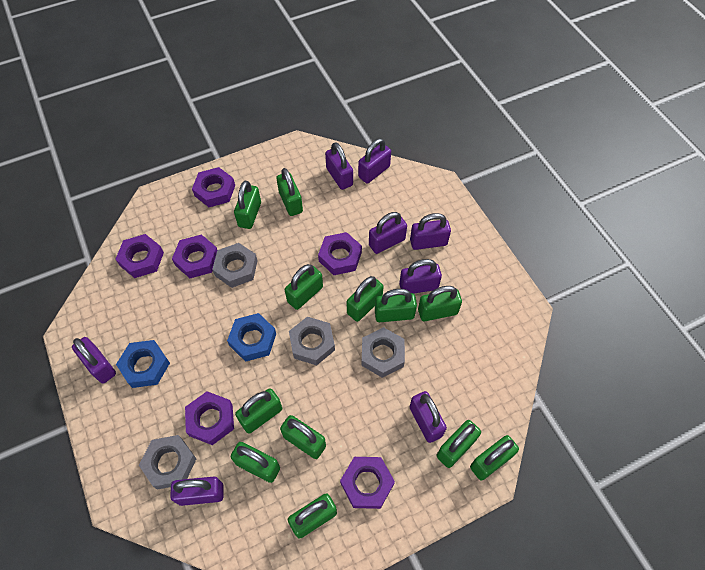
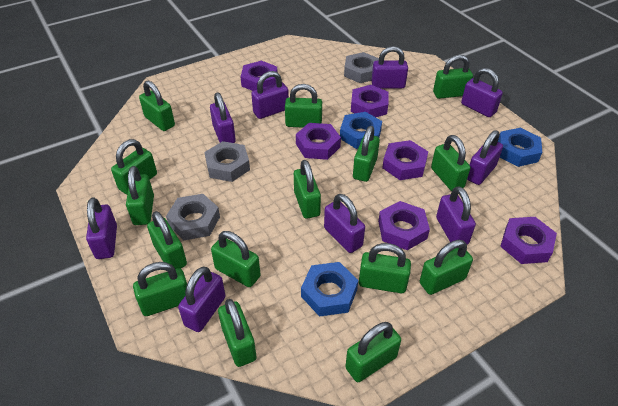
blue nut: 2 -> 3
green padlock: 12 -> 15
grey nut: 4 -> 3
purple padlock: 8 -> 9

